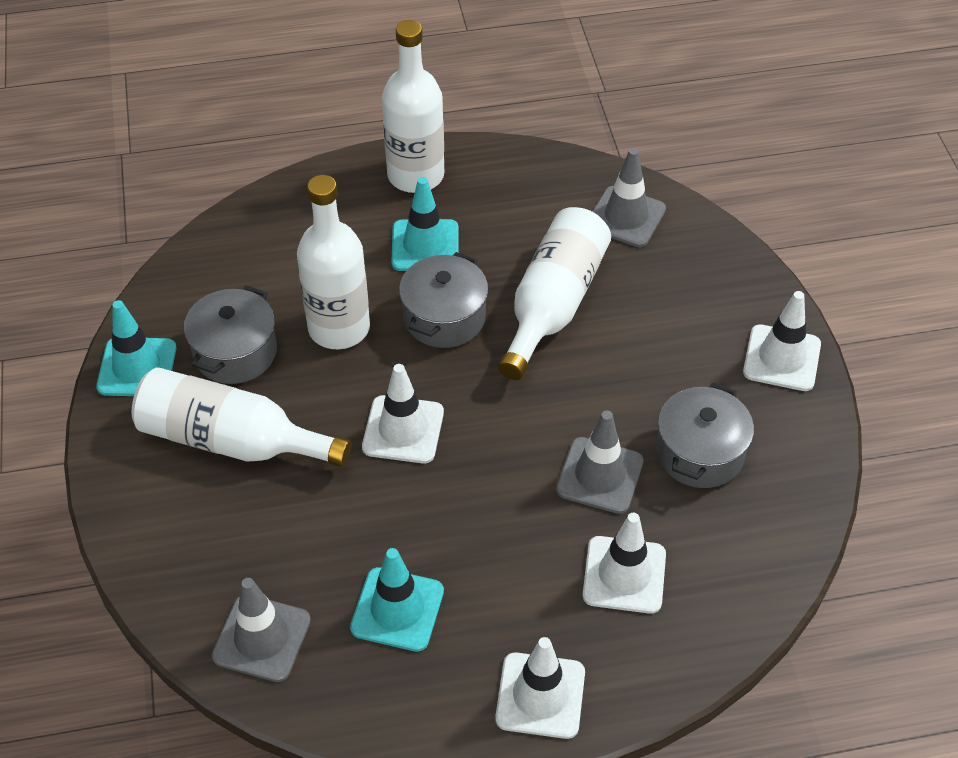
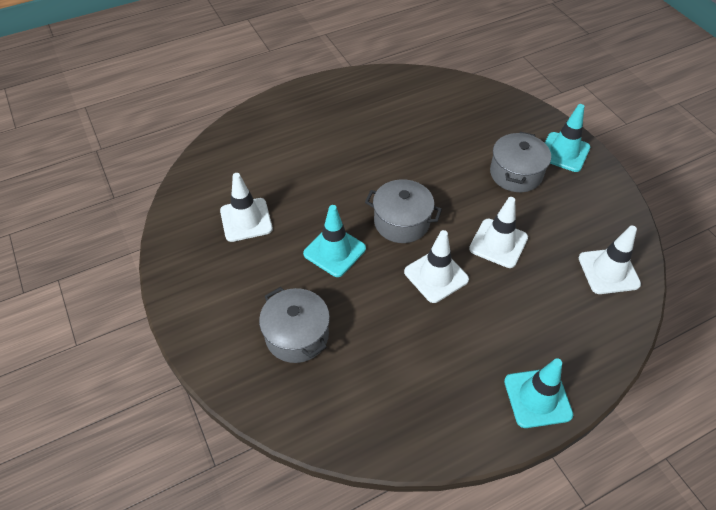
grey traffic cone: 3 -> 0
white bottle: 4 -> 0

